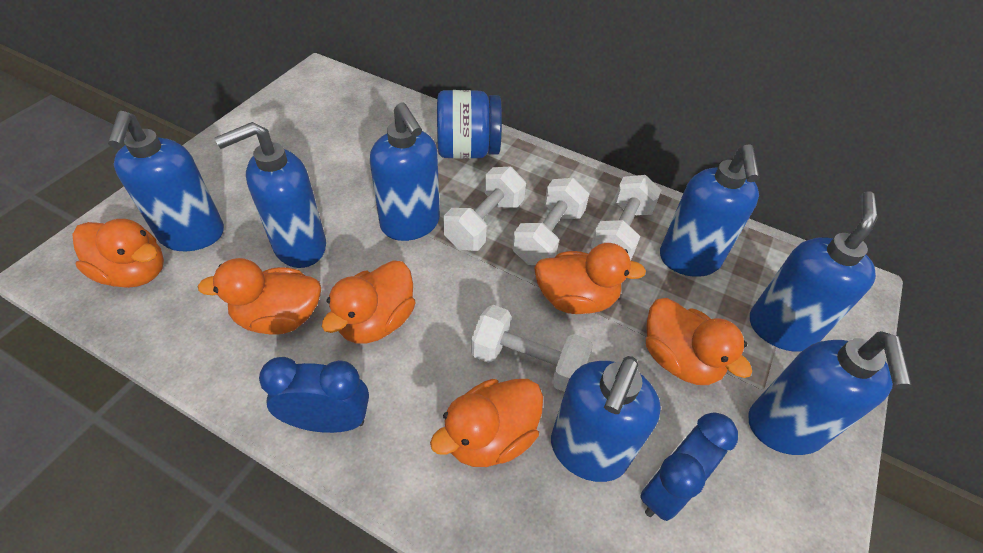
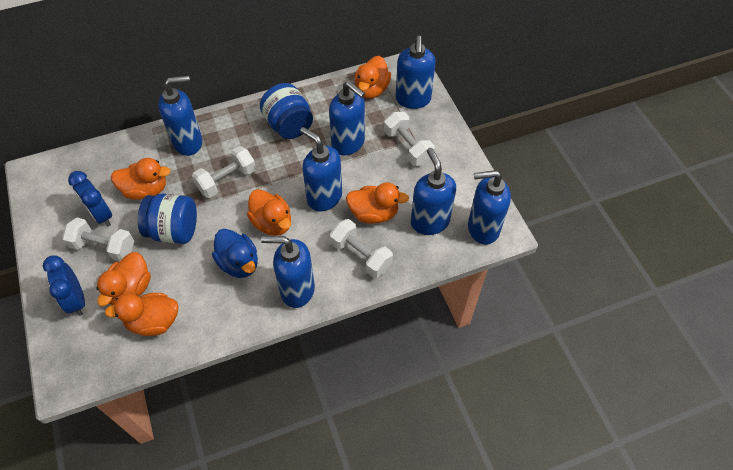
blue duck: 0 -> 1
blue jar: 1 -> 2

